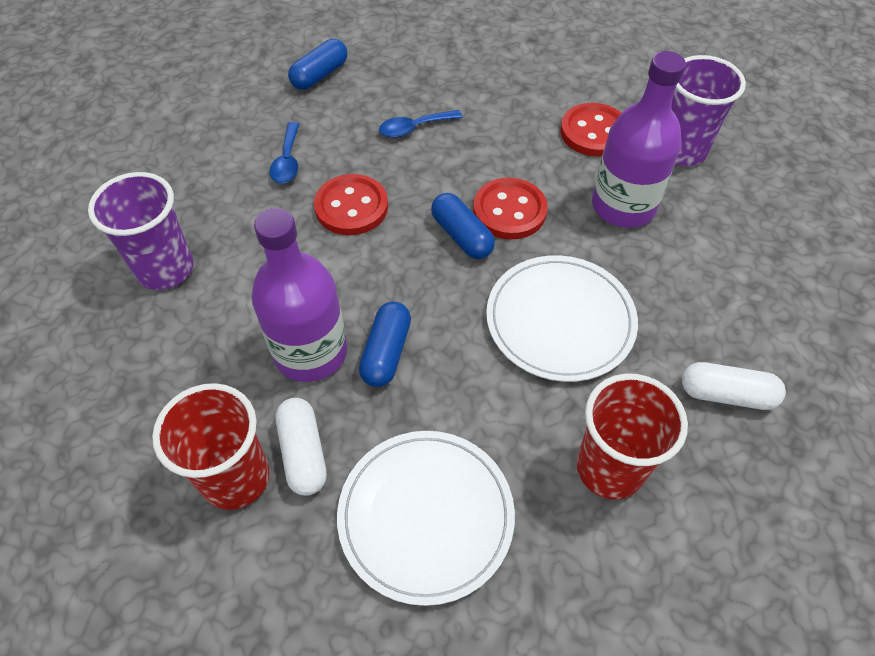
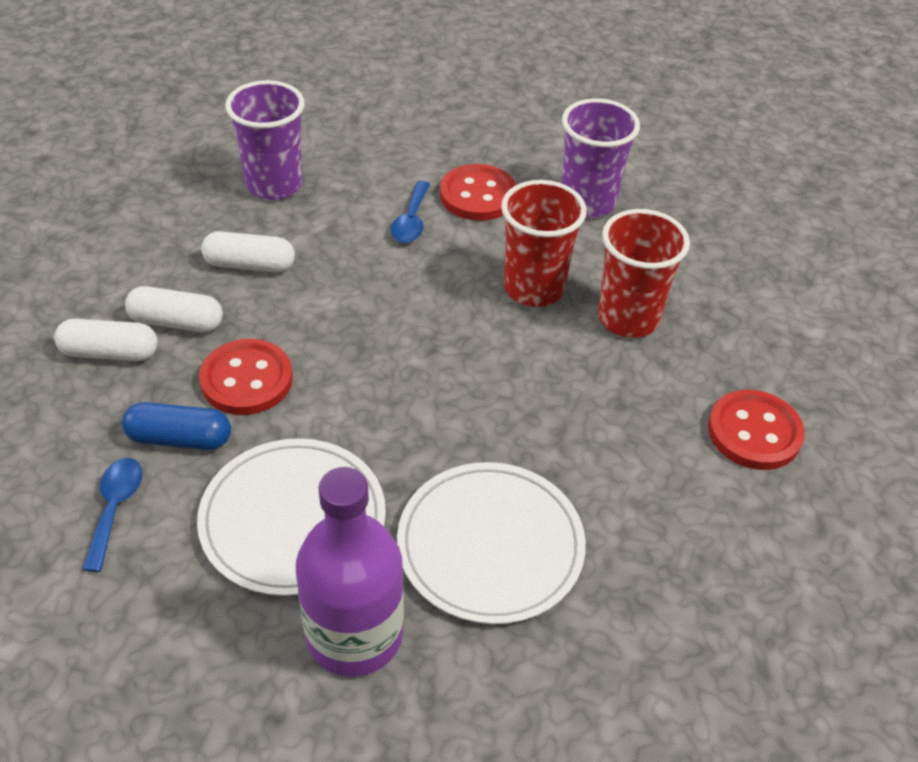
blue capsule: 3 -> 1
purple bottle: 2 -> 1
white capsule: 2 -> 3

